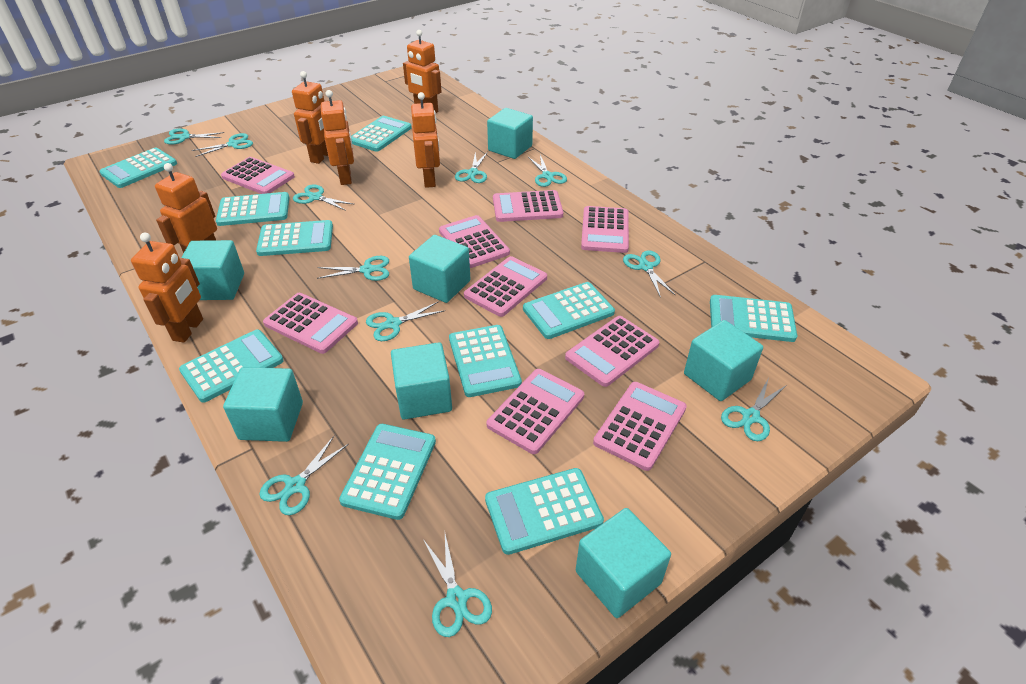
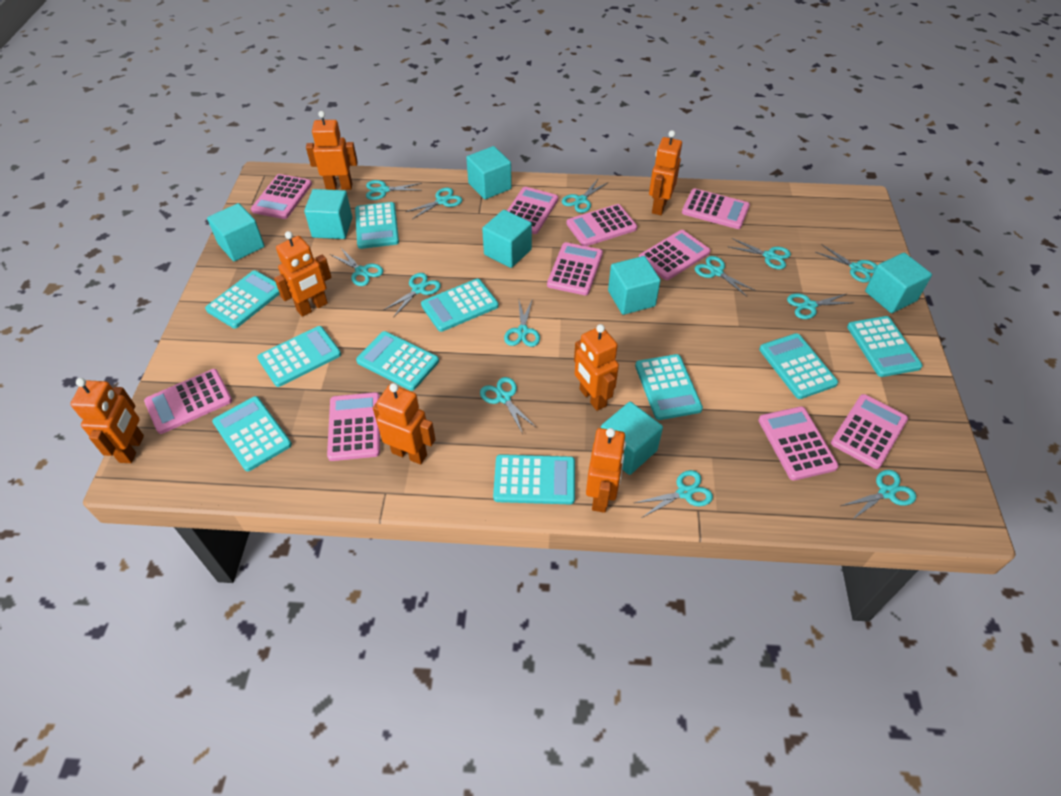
orange robot: 6 -> 7
pink calculator: 9 -> 10
turquoise scissors: 11 -> 13

